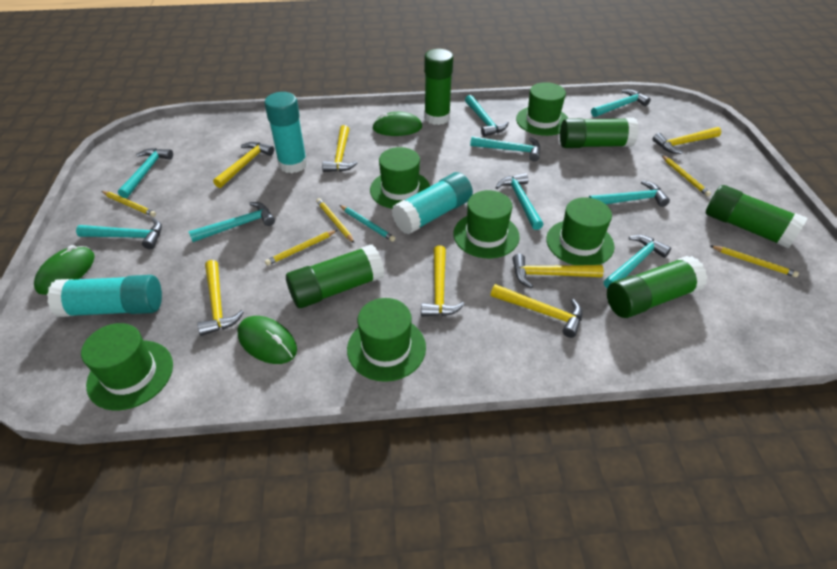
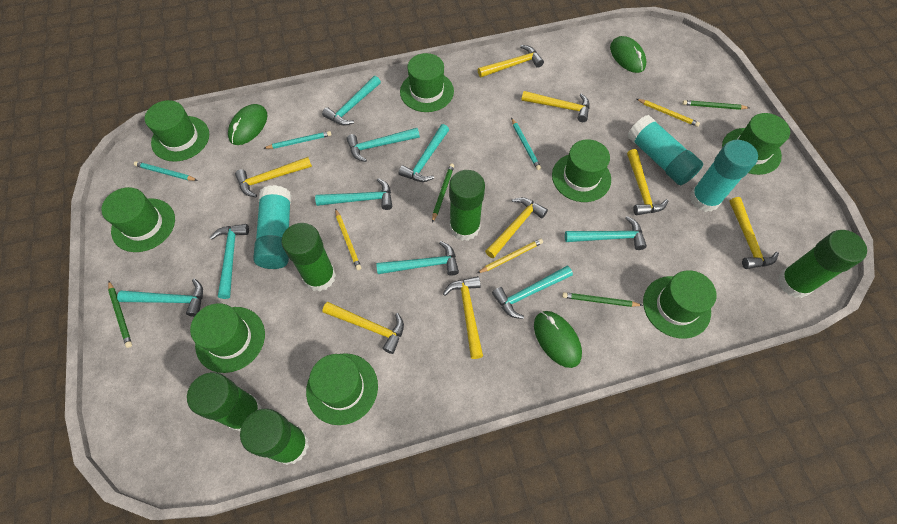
green hat: 6 -> 8
green pencil: 0 -> 4
turquoise pencil: 1 -> 3
yellow hammer: 7 -> 8
yellow pencil: 5 -> 3

